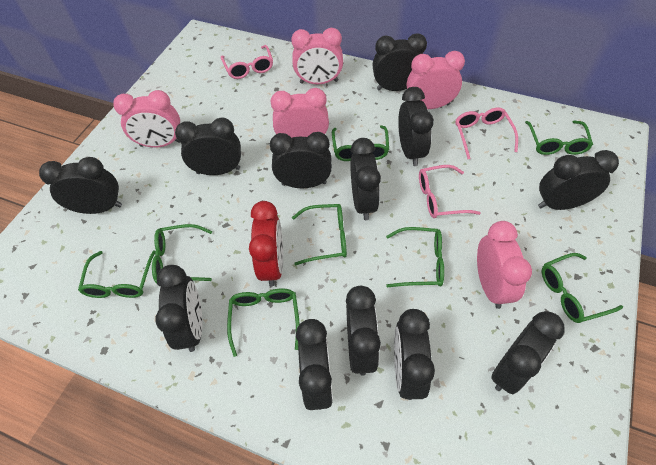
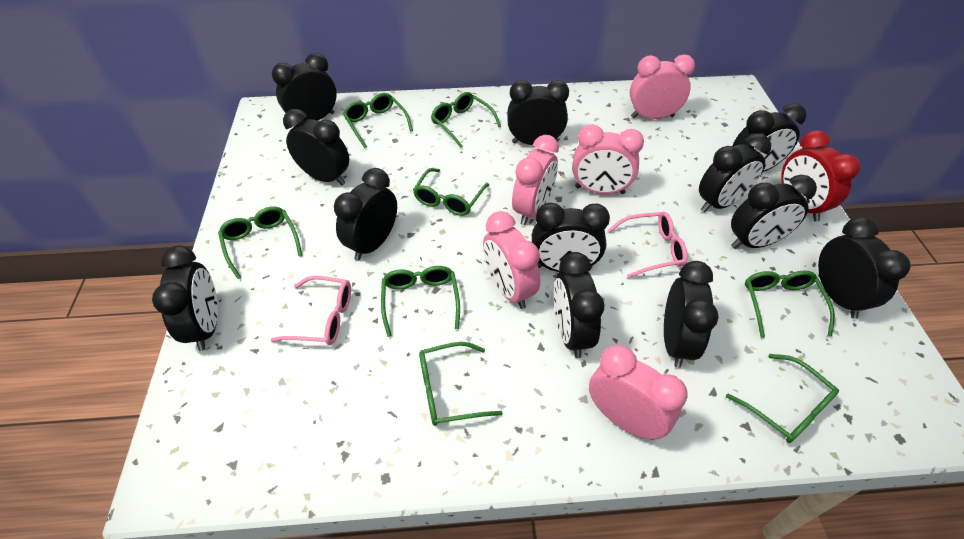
pink glasses: 3 -> 2

